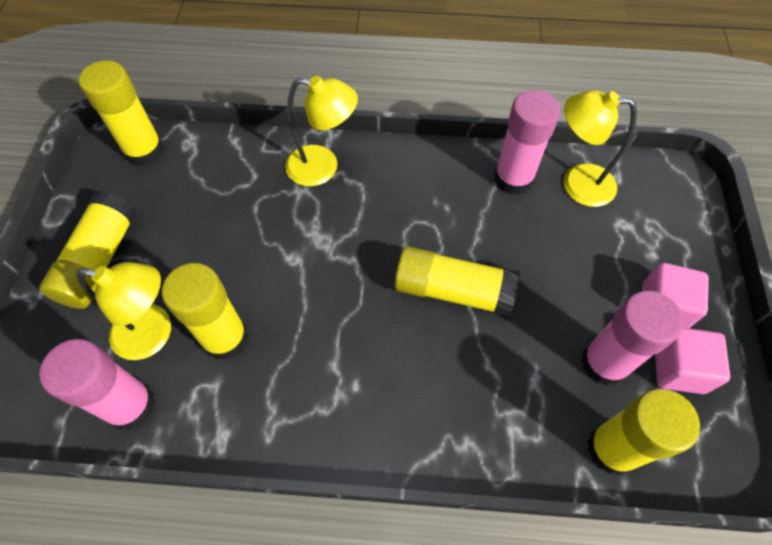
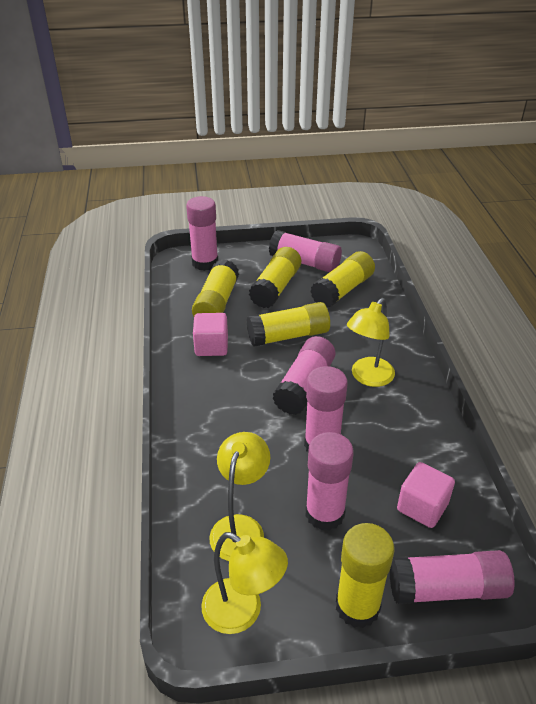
pink glue stick: 3 -> 6

